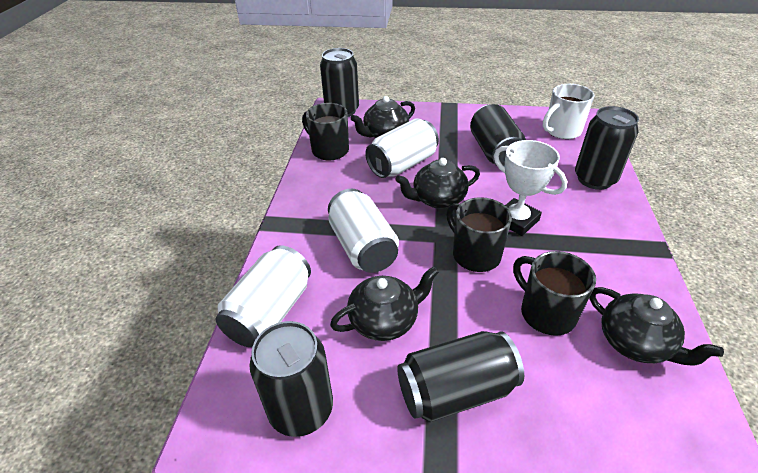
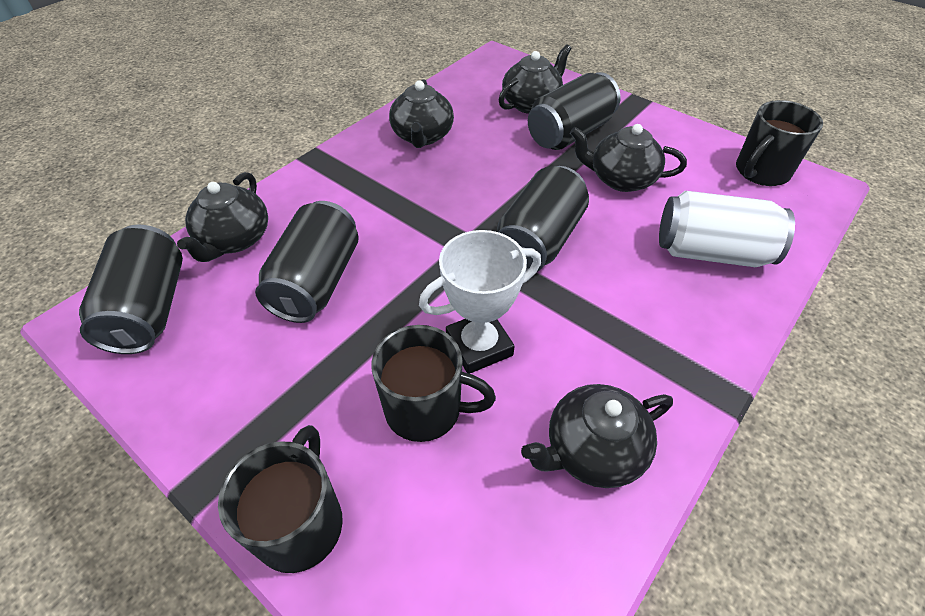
black can: 5 -> 4
black teapot: 4 -> 5
white can: 3 -> 1
white mug: 1 -> 0

